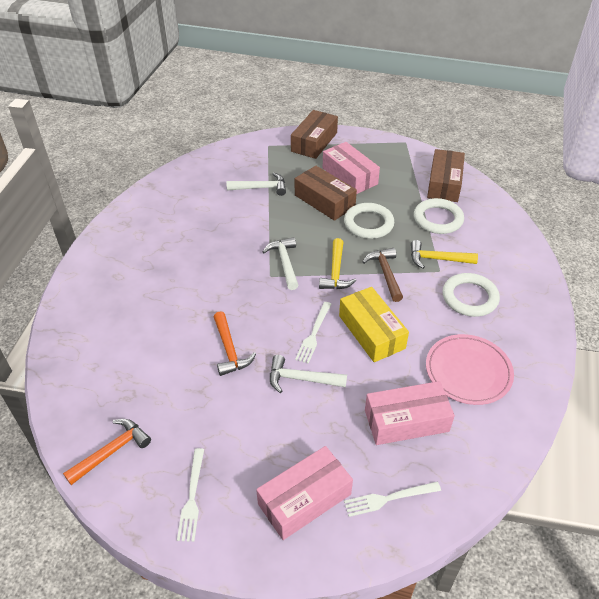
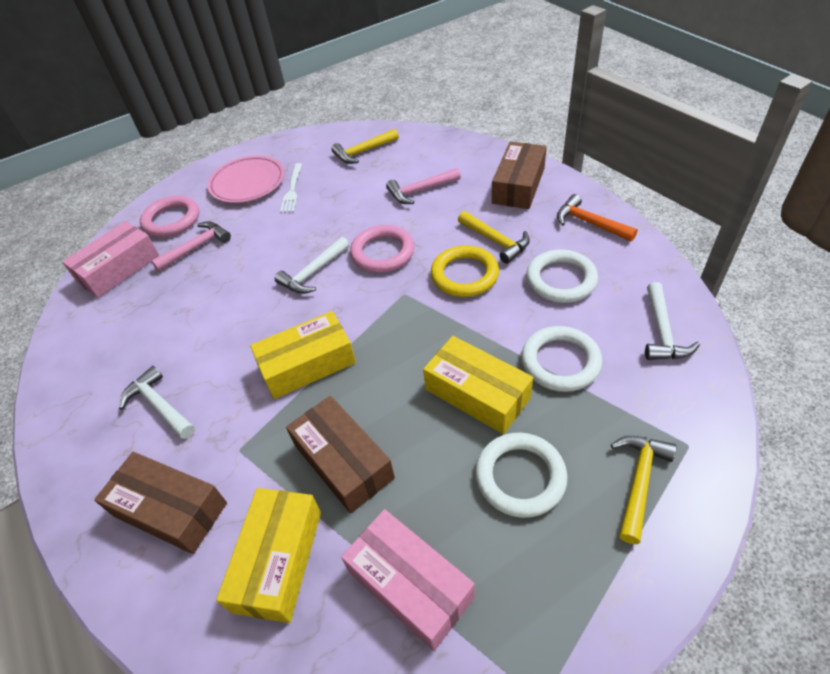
brown hammer: 1 -> 0
orange hammer: 2 -> 1
pink box: 3 -> 2
pink hammer: 0 -> 2
pink ring: 0 -> 2
white fork: 3 -> 1
yellow box: 1 -> 3
yellow hammer: 2 -> 3
yellow ring: 0 -> 1

